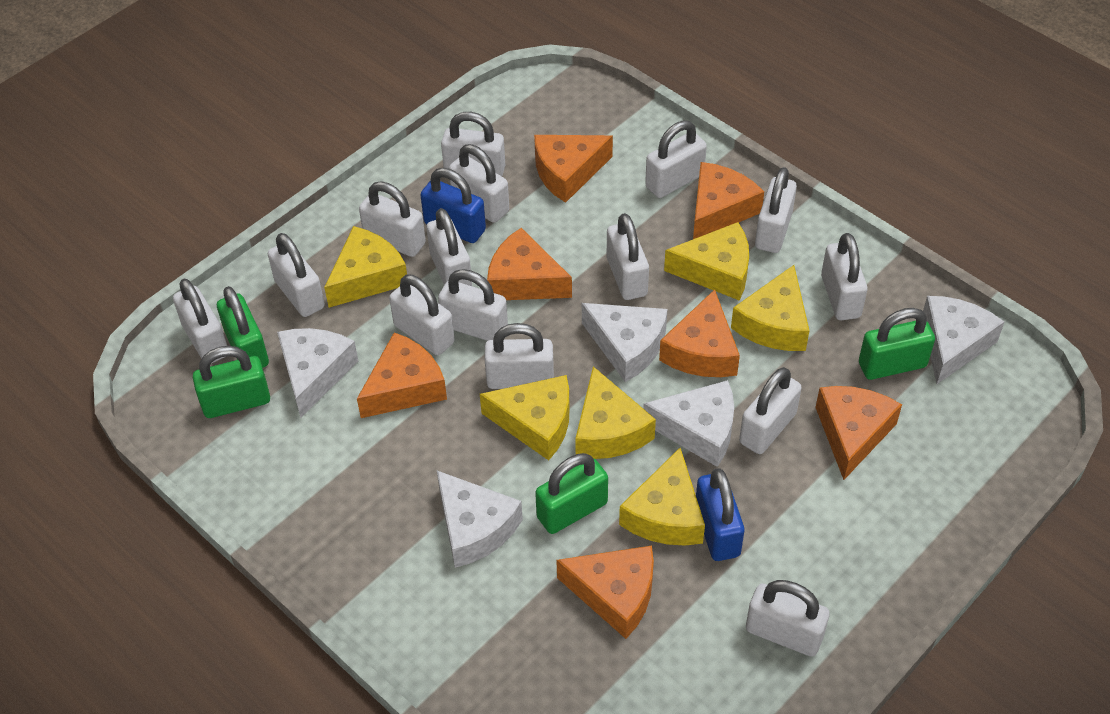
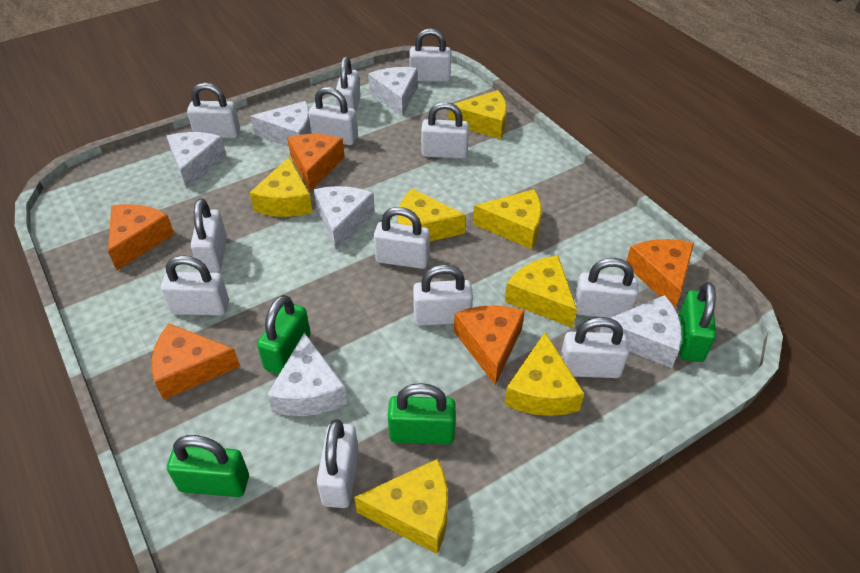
blue padlock: 2 -> 0
orange cheese: 7 -> 5
white cheese: 5 -> 6
white padlock: 15 -> 12
yellow cheese: 6 -> 7

